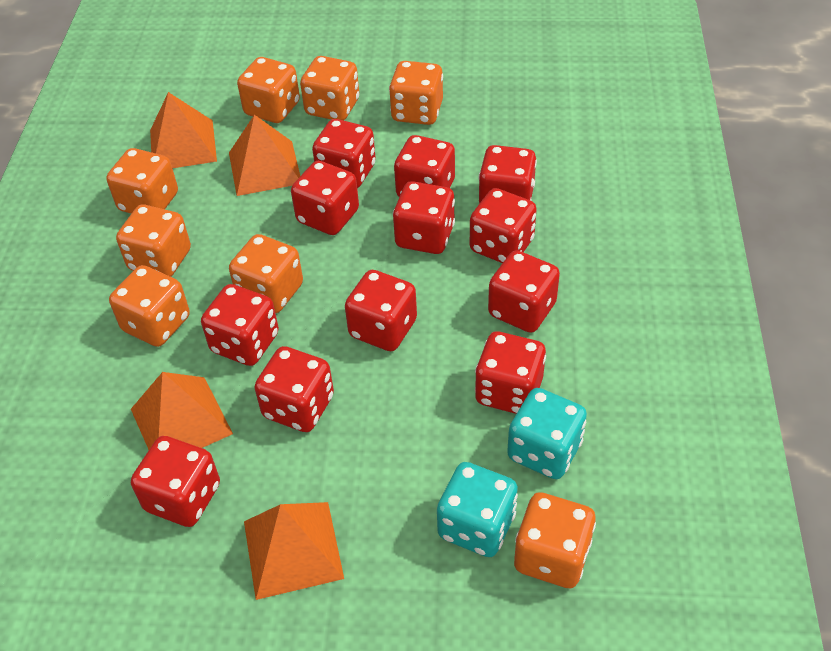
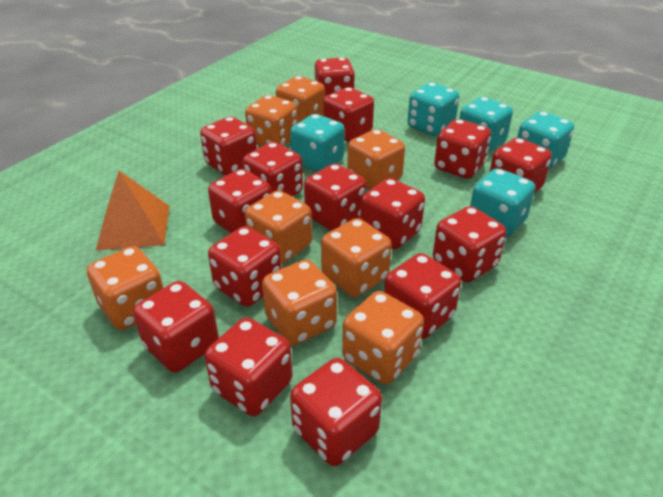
orange pyramid: 4 -> 1
red dice: 12 -> 15
turquoise dice: 2 -> 5

